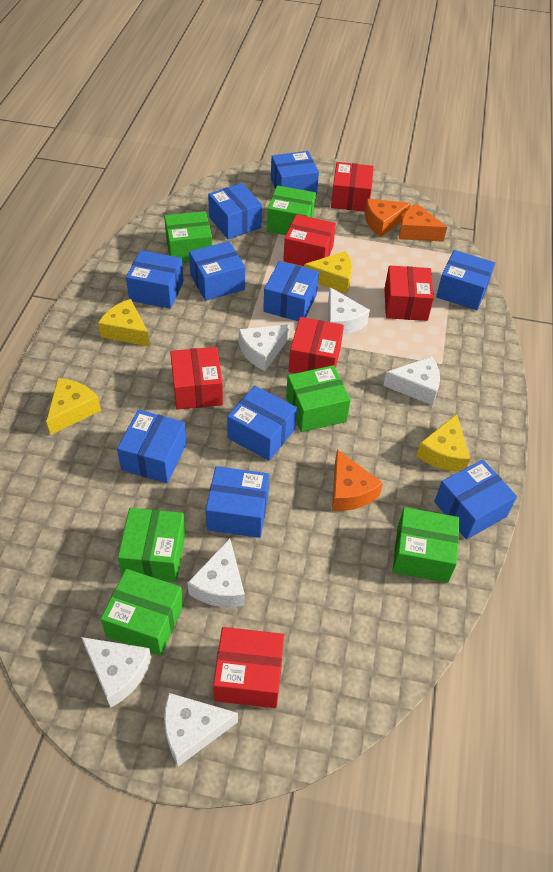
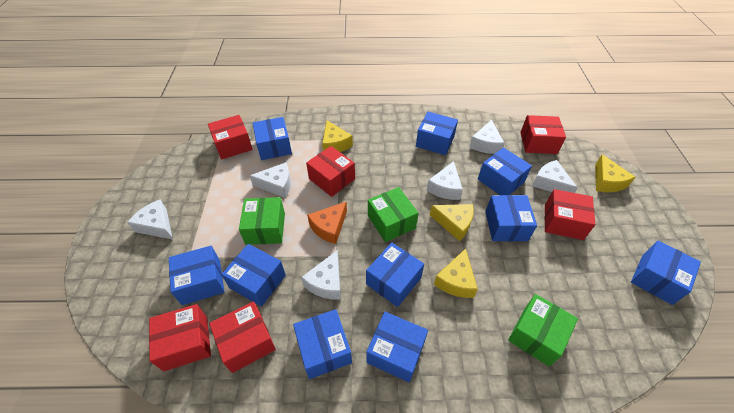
green box: 6 -> 3
orange cheese: 3 -> 1

